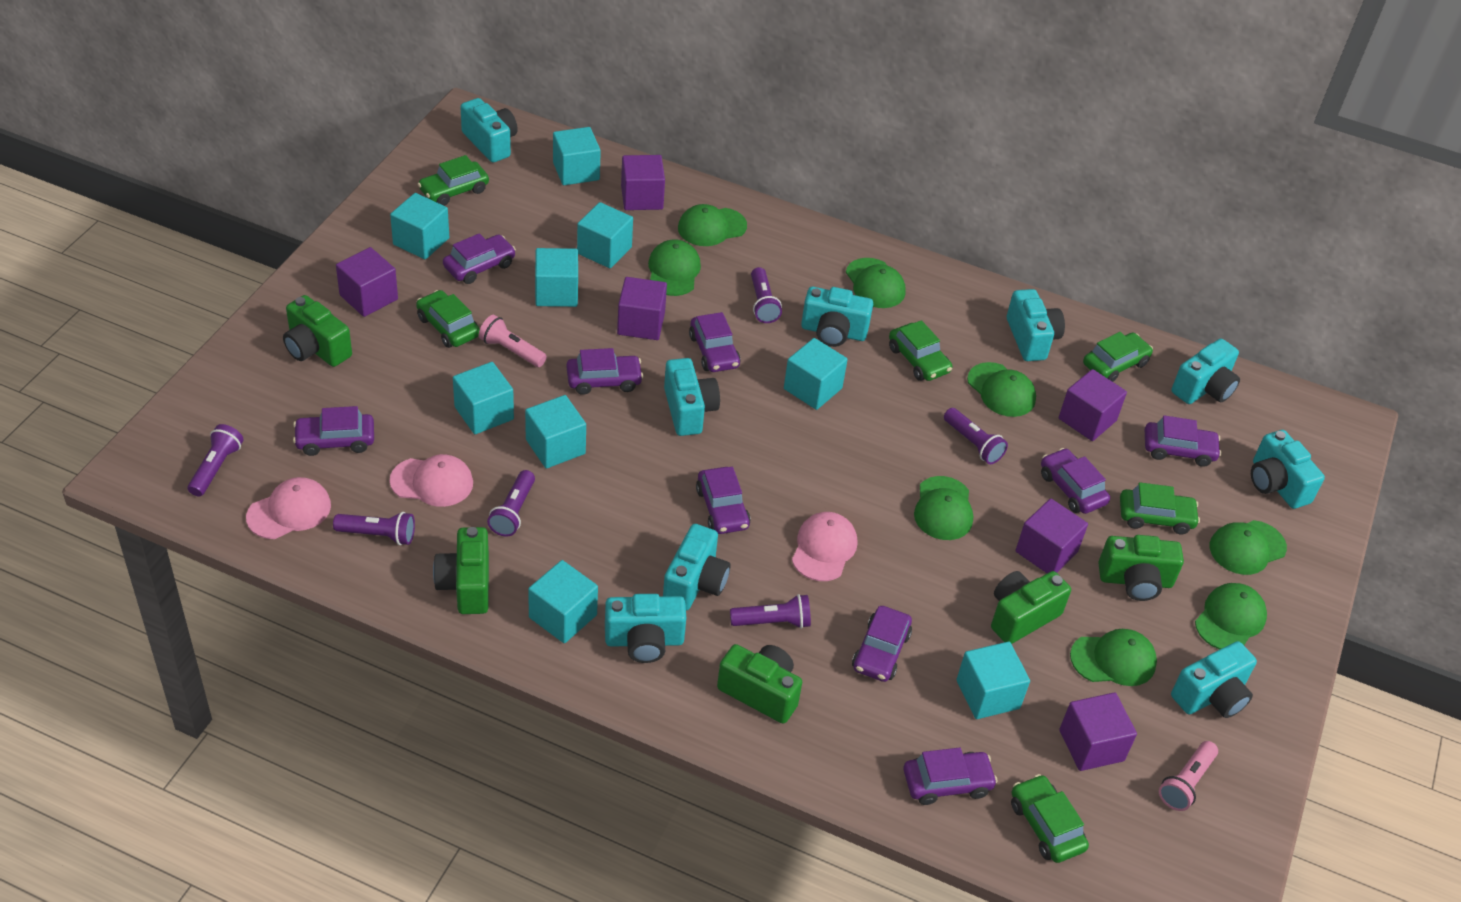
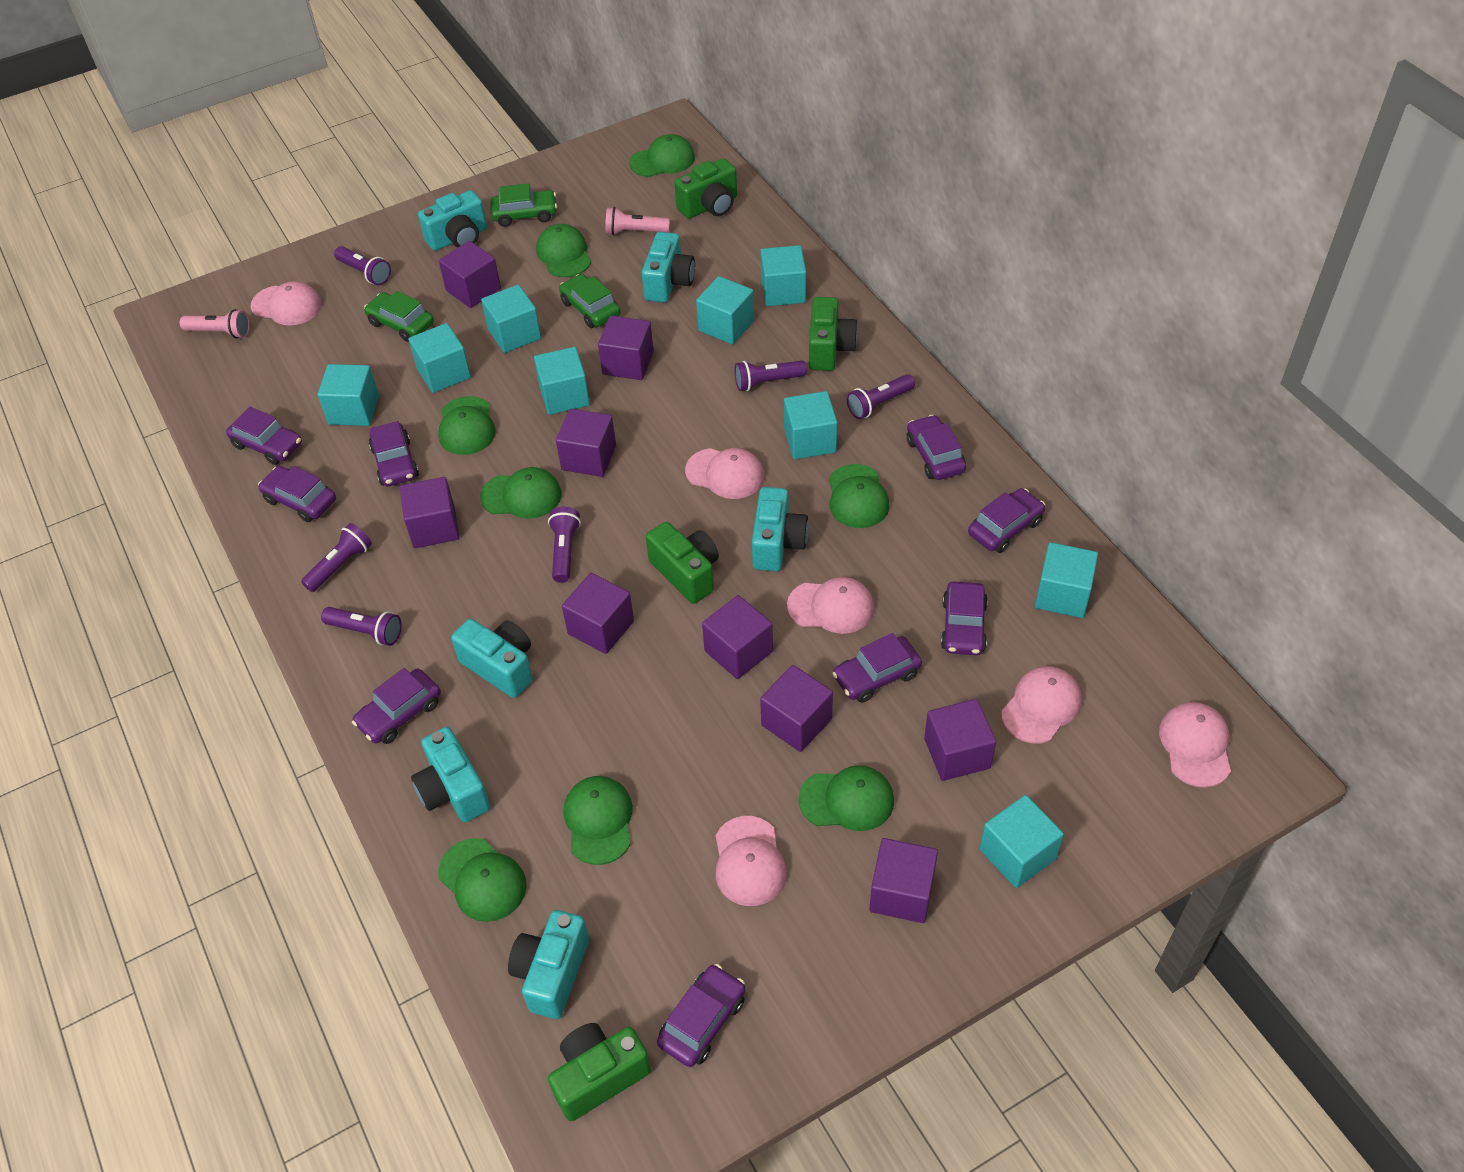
green camera: 5 -> 4
green car: 6 -> 3
pink cap: 3 -> 6
purple cube: 6 -> 9
turquoise camera: 9 -> 6

